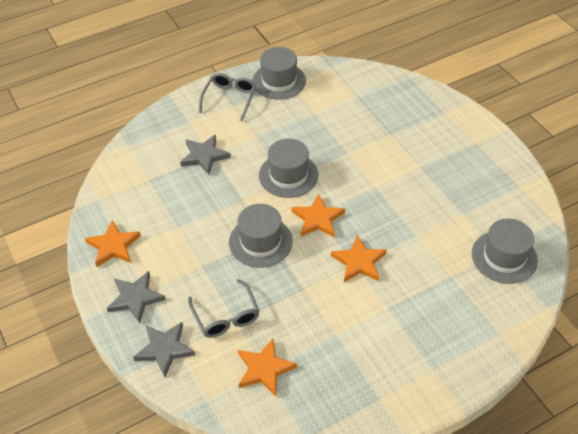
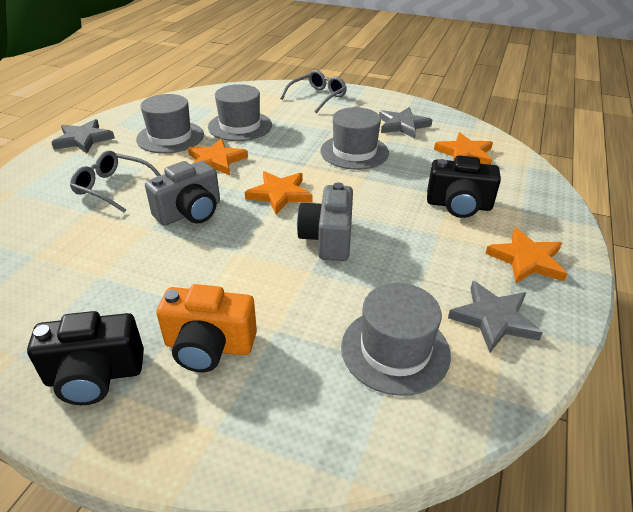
black camera: 0 -> 2
grey camera: 0 -> 2
orange camera: 0 -> 1

